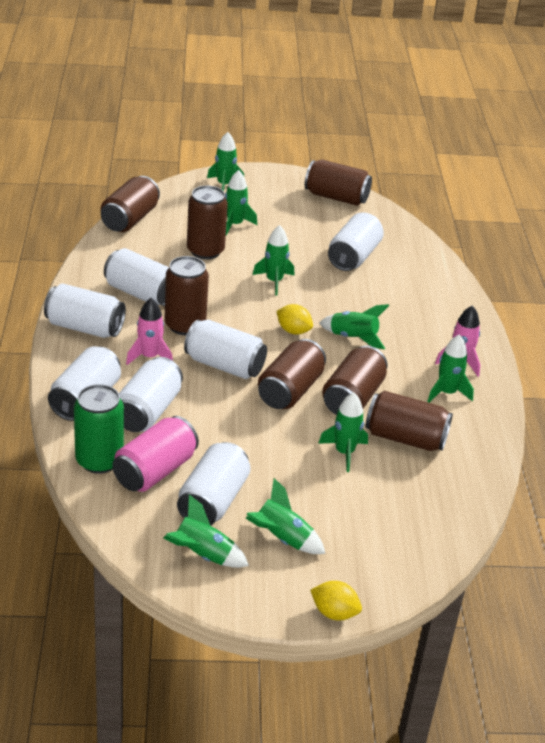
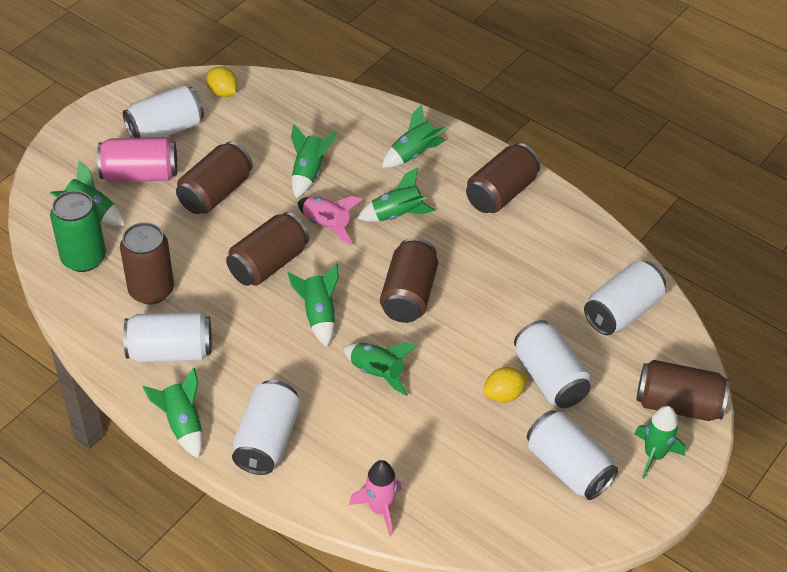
brown can: 7 -> 6
white can: 7 -> 6

